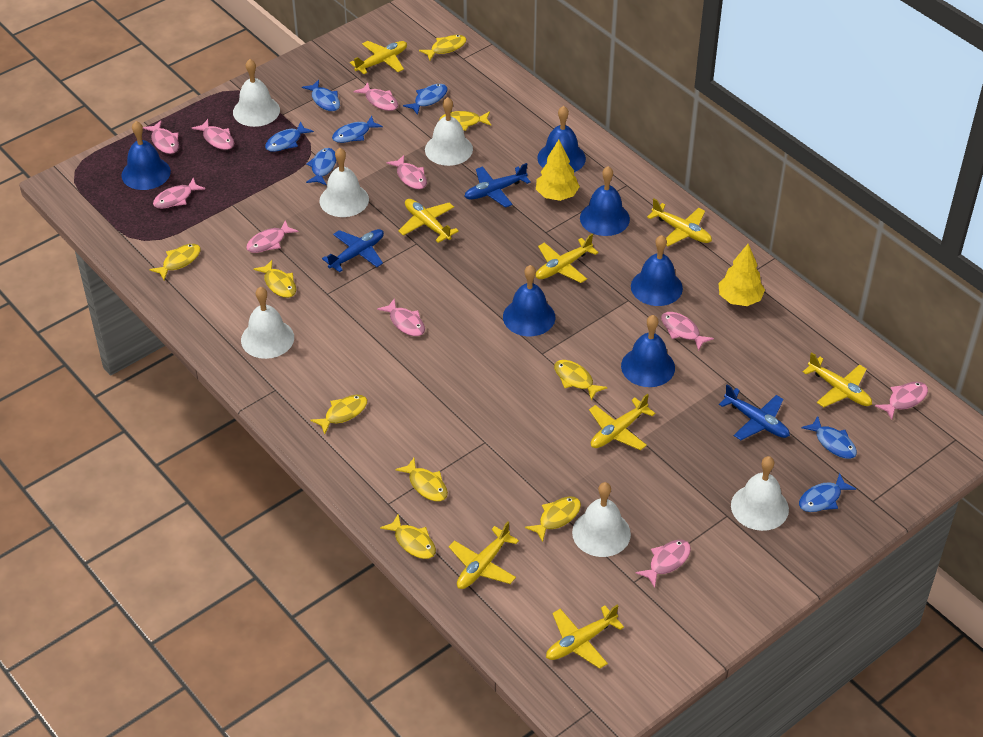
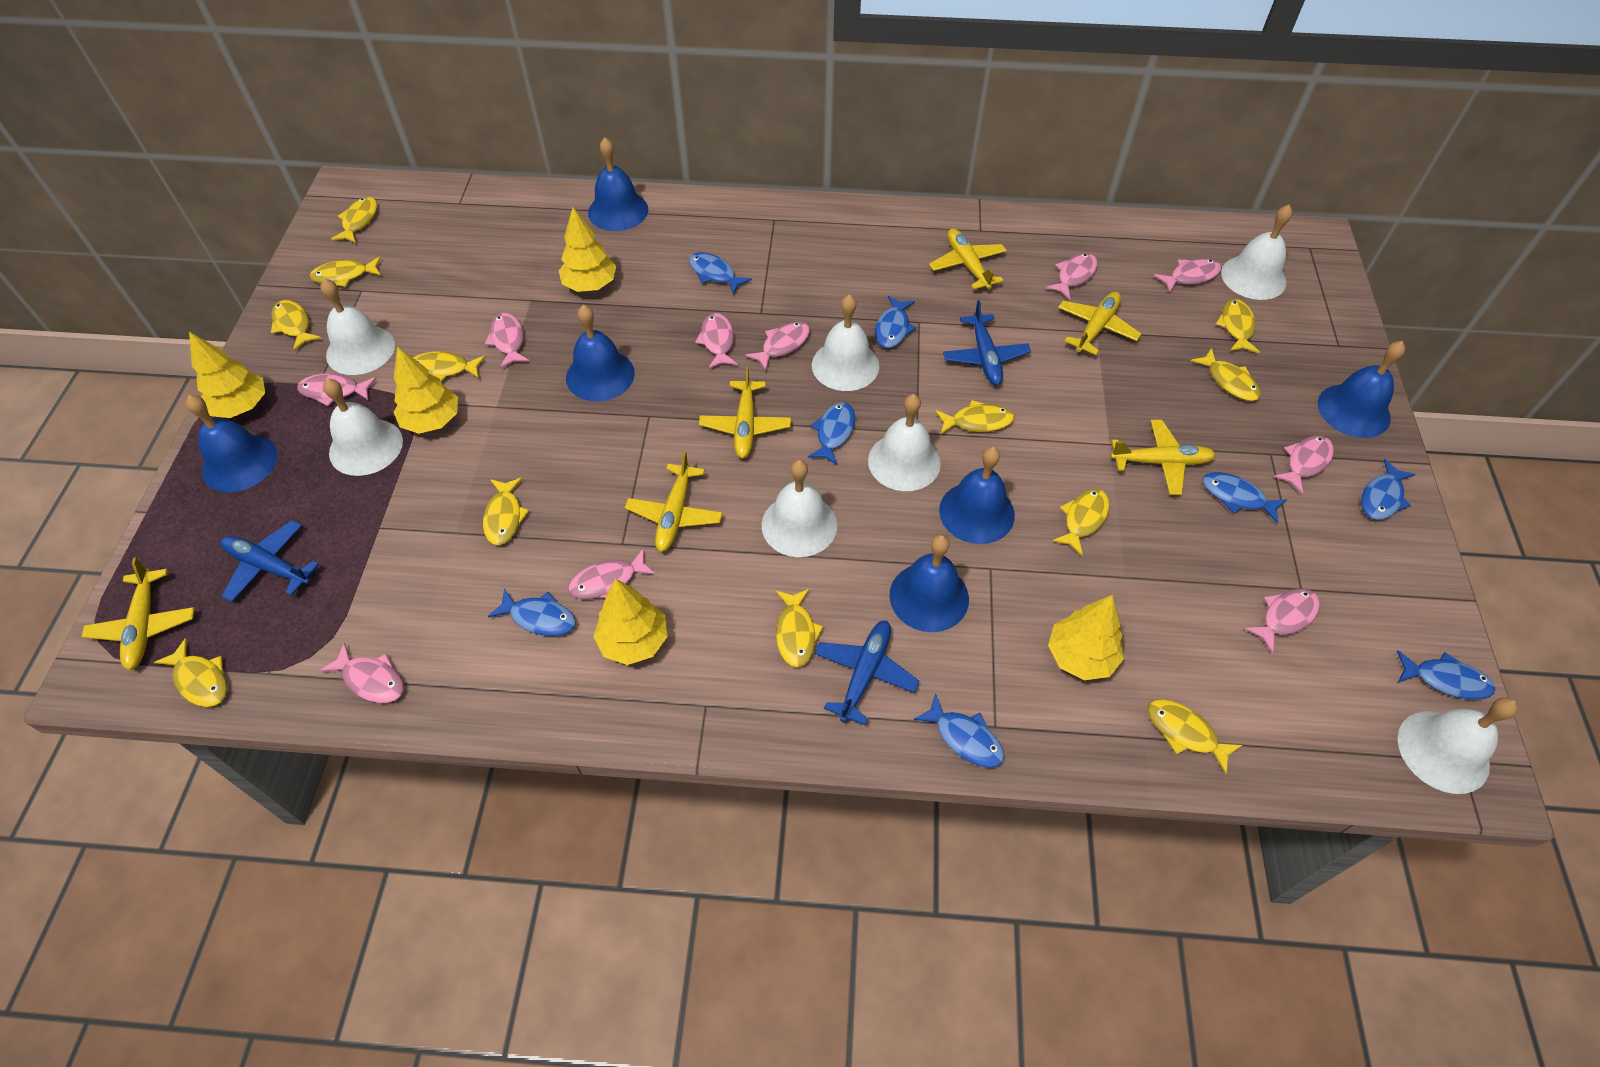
blue fish: 7 -> 8
white bell: 6 -> 7
yellow fish: 9 -> 12
yellow plane: 8 -> 6
yellow tree: 2 -> 5

